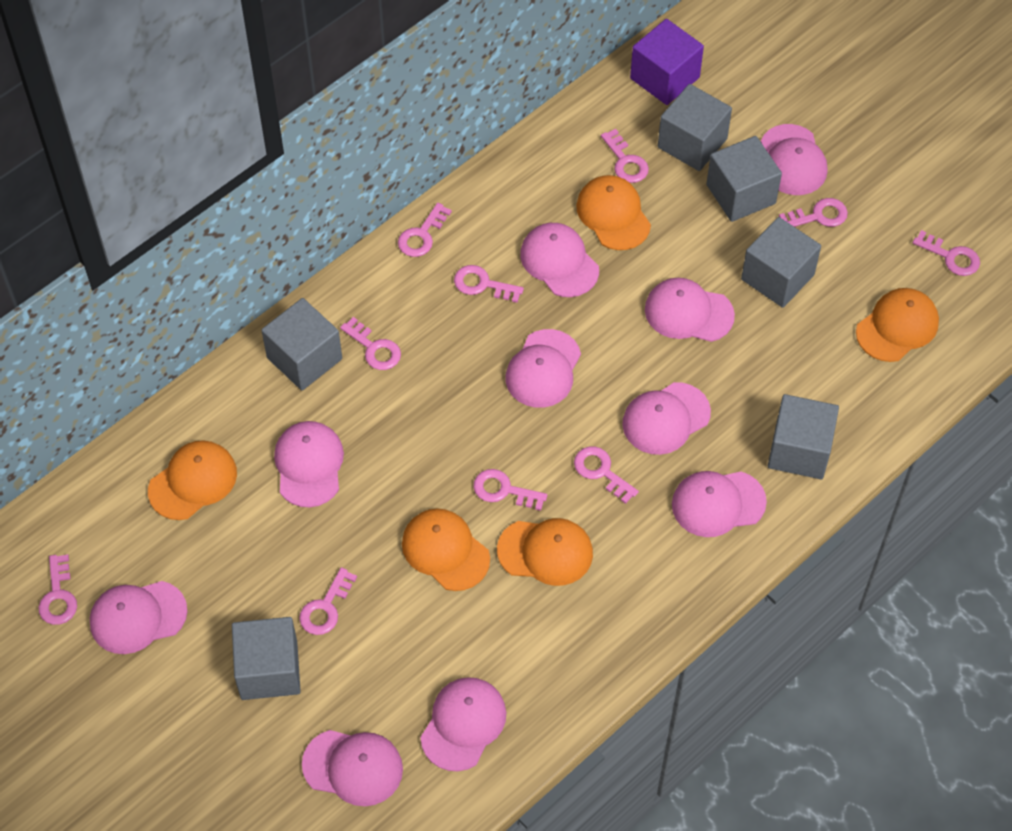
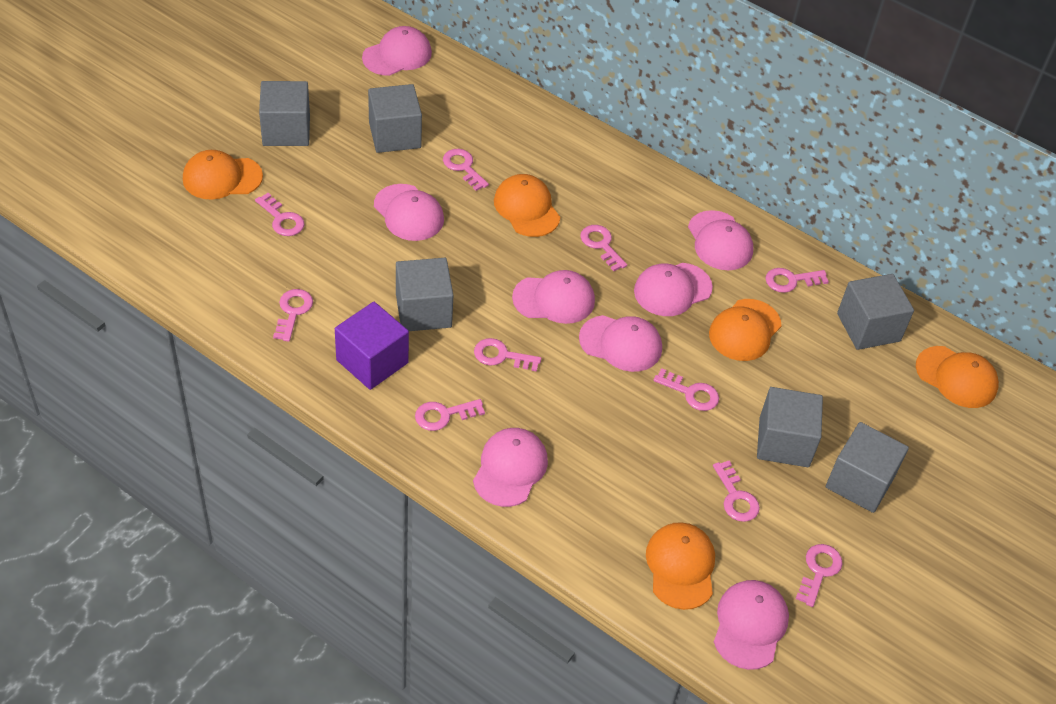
pink cap: 10 -> 8

